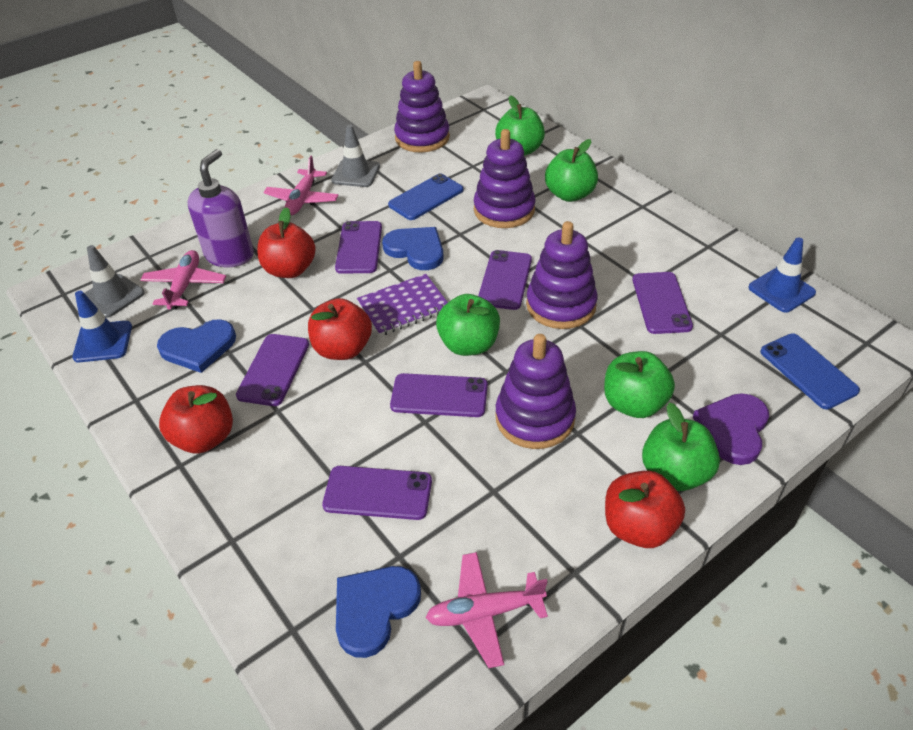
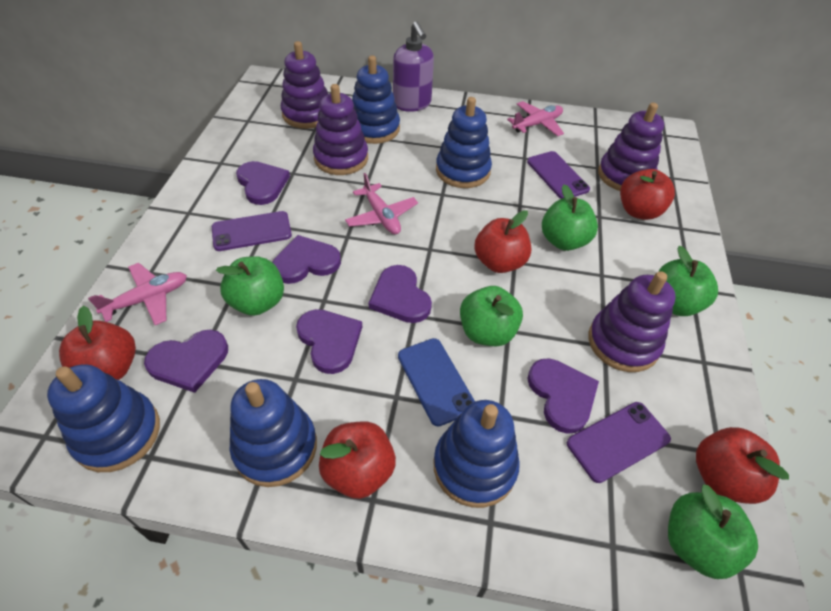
blue heart: 3 -> 0
blue phone: 2 -> 1
blue stacking toy: 0 -> 5
blue traffic cone: 2 -> 0
grey traffic cone: 2 -> 0
purple heart: 1 -> 6
purple notebook: 1 -> 0
purple phone: 6 -> 3
red apple: 4 -> 5

